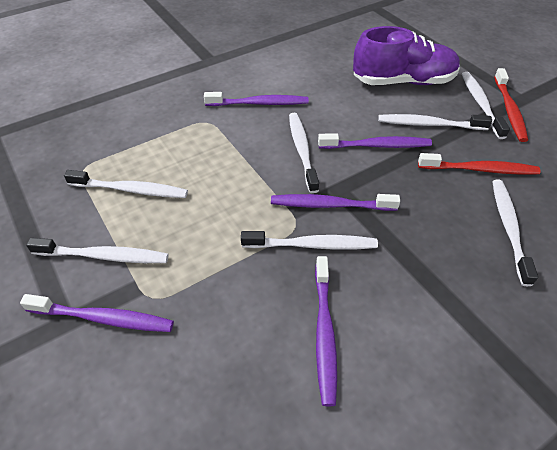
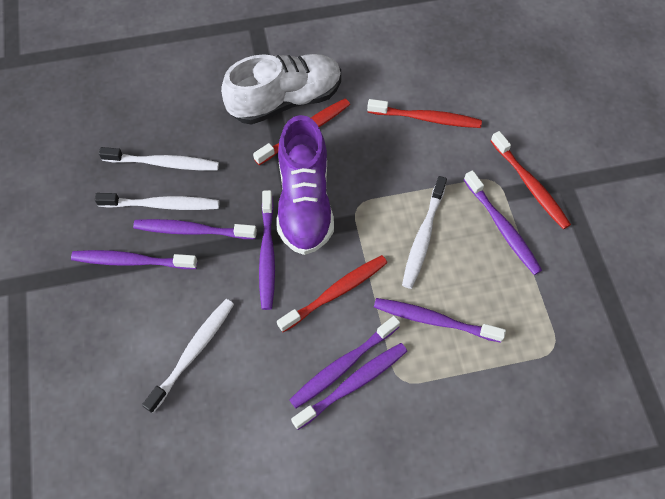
purple toothbrush: 5 -> 7
red toothbrush: 2 -> 4
white shoe: 0 -> 1
white toothbrush: 7 -> 4

